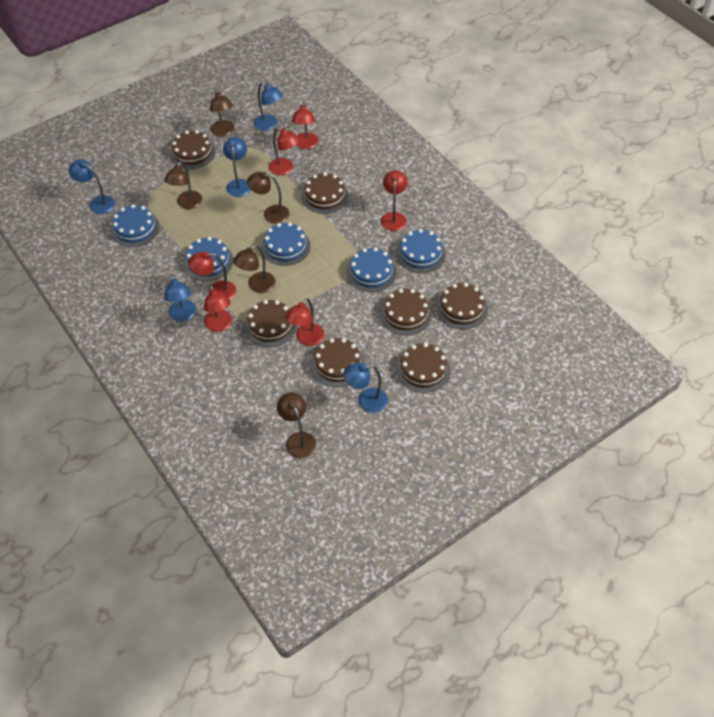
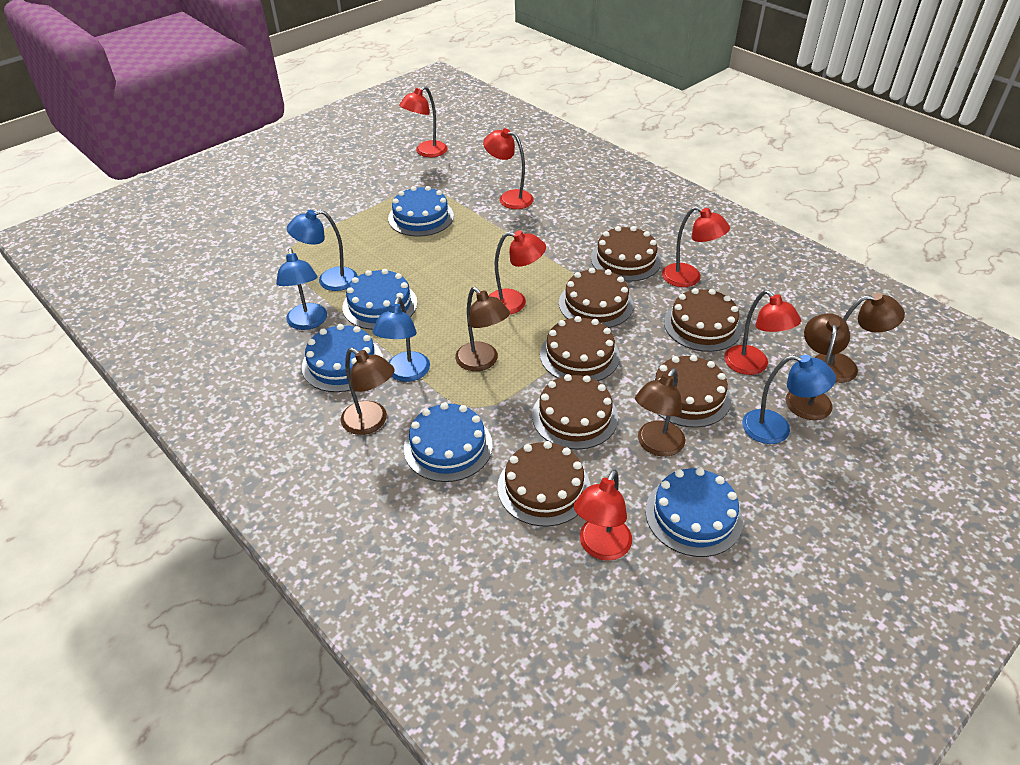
blue lamp: 5 -> 4

